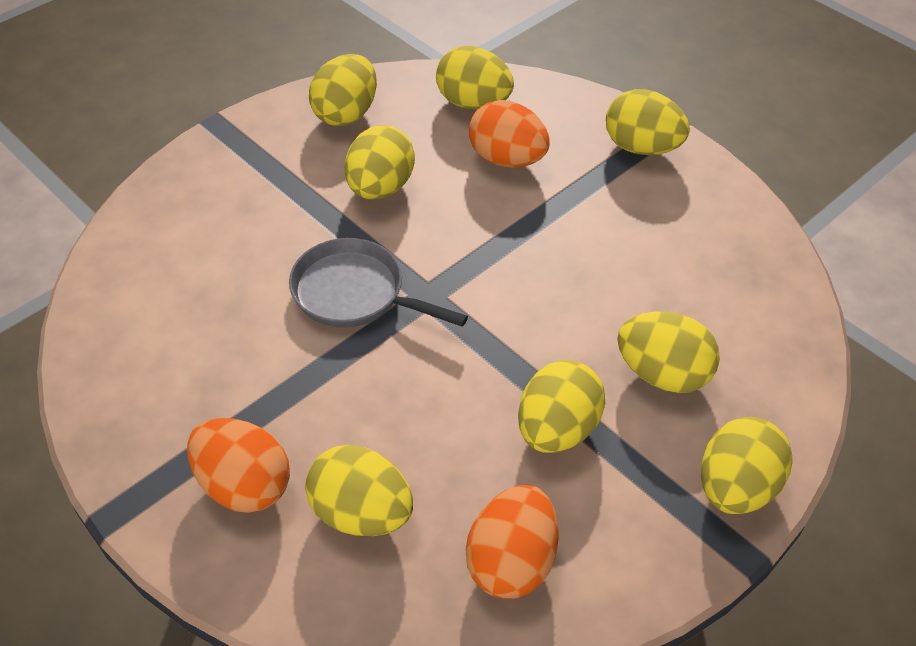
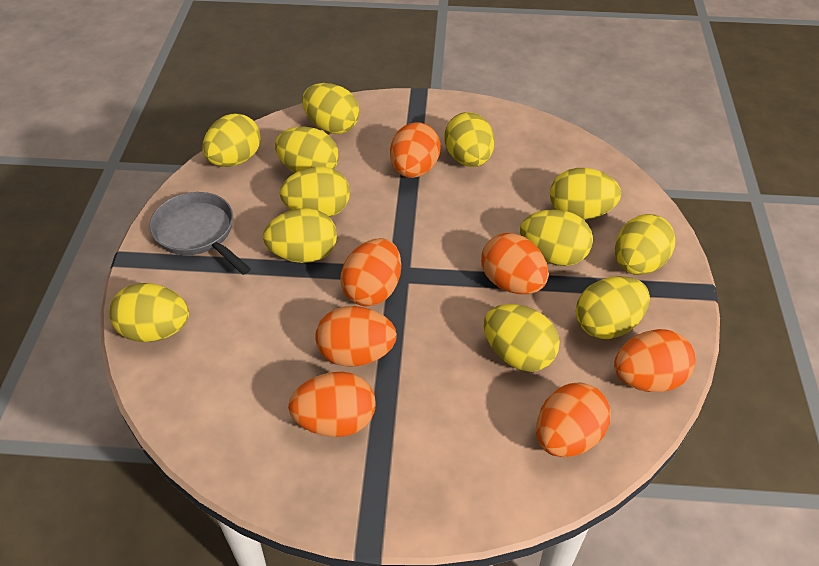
orange egg: 3 -> 7
yellow egg: 8 -> 12

